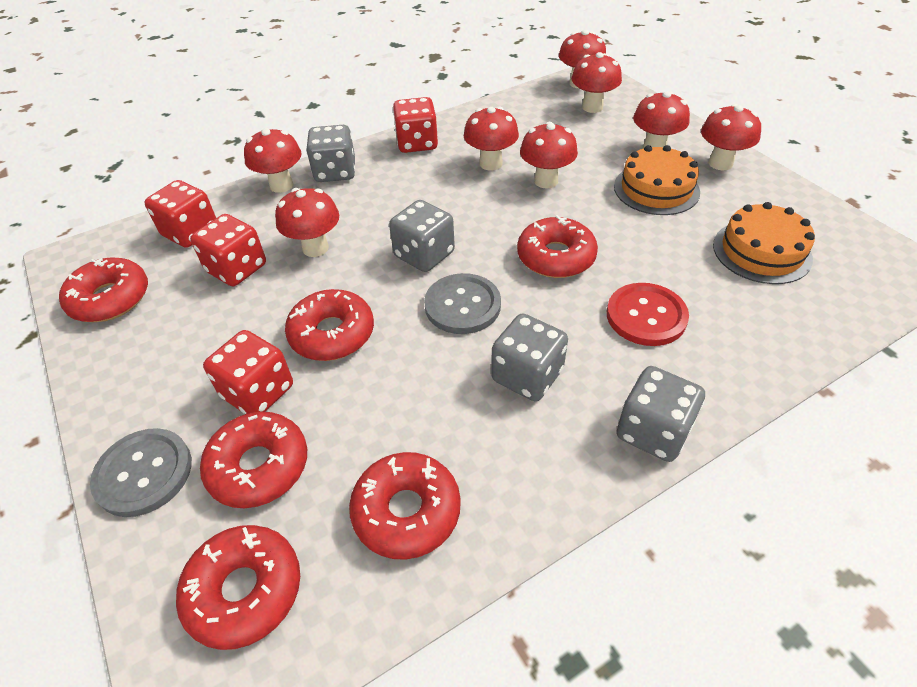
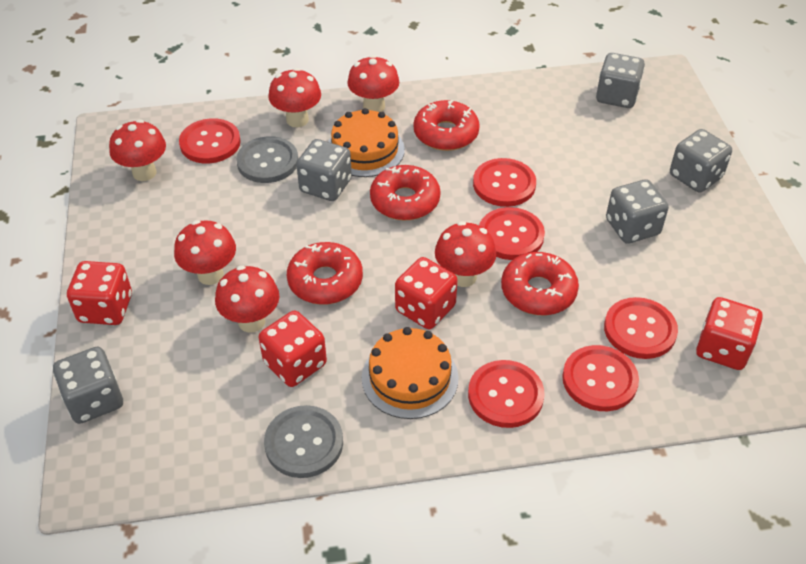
grey dice: 4 -> 5
red button: 1 -> 6
red donut: 6 -> 4
red mushroom: 8 -> 6

